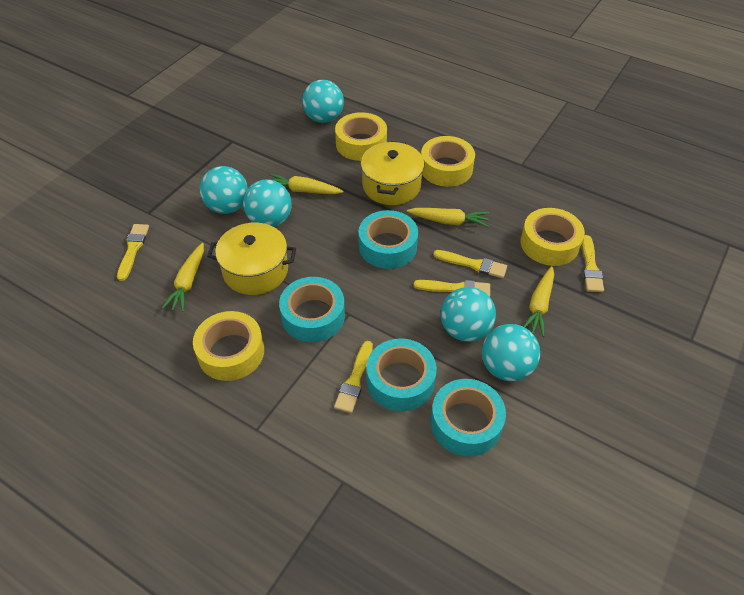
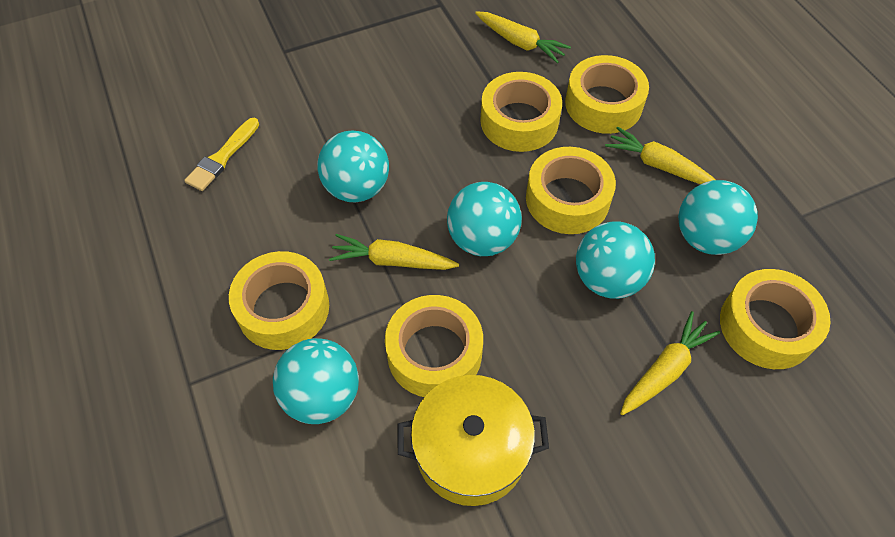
turquoise tape: 4 -> 0
yellow brush: 5 -> 1
yellow pot: 2 -> 1
yellow tape: 4 -> 6

